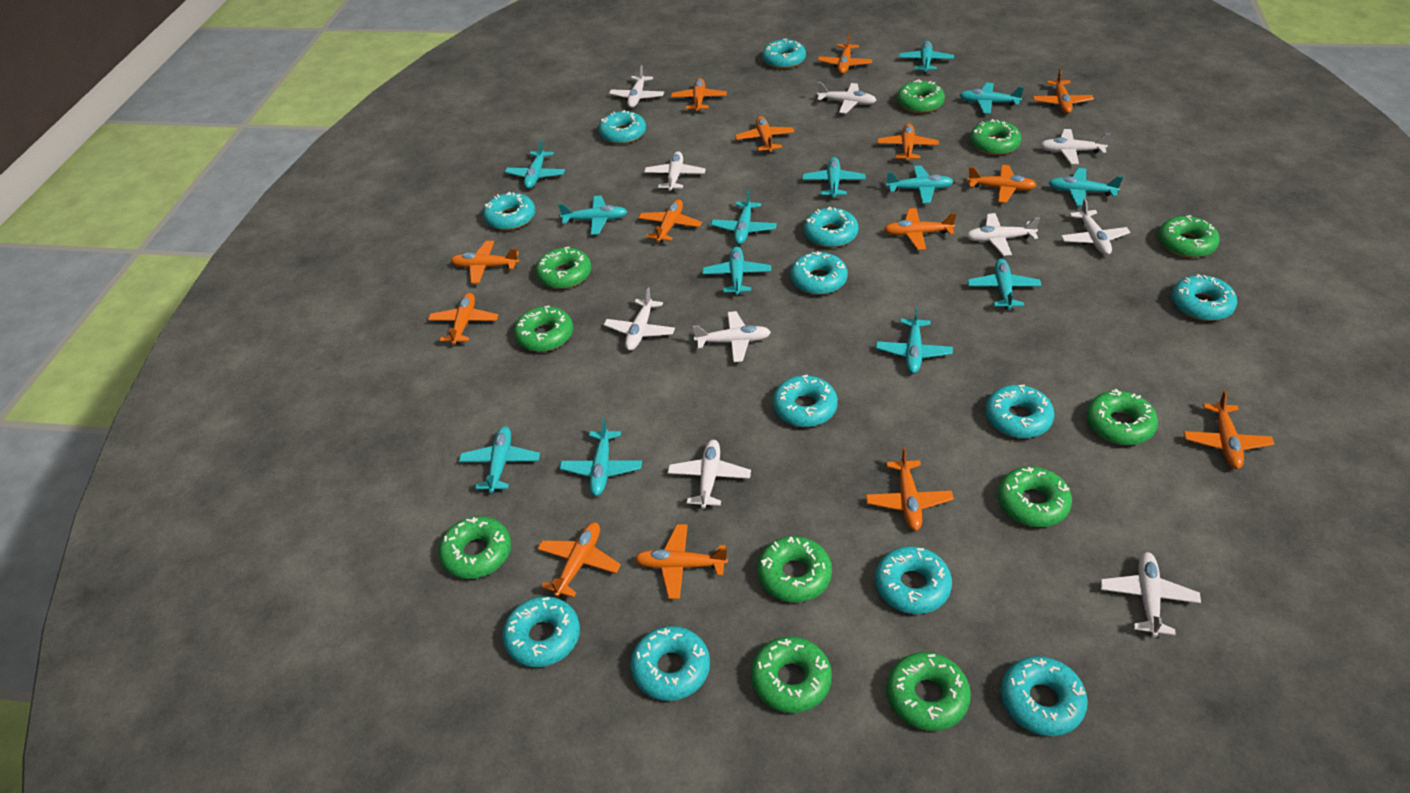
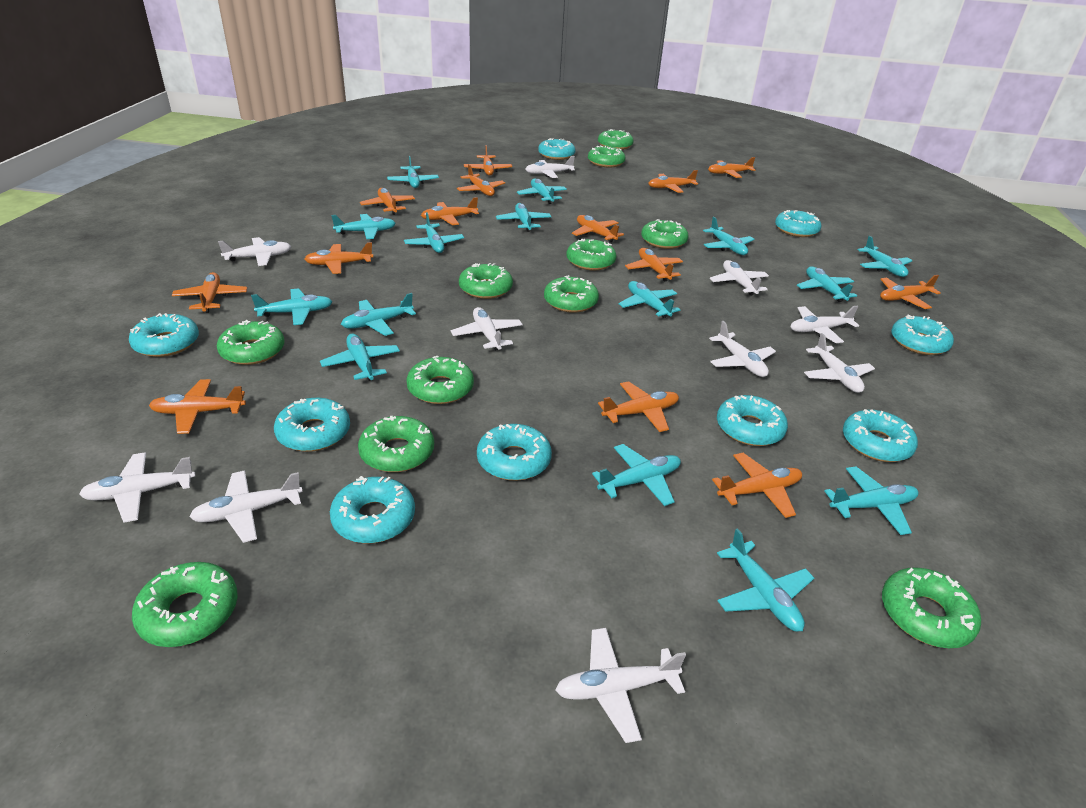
turquoise donut: 12 -> 9
turquoise plane: 13 -> 15

